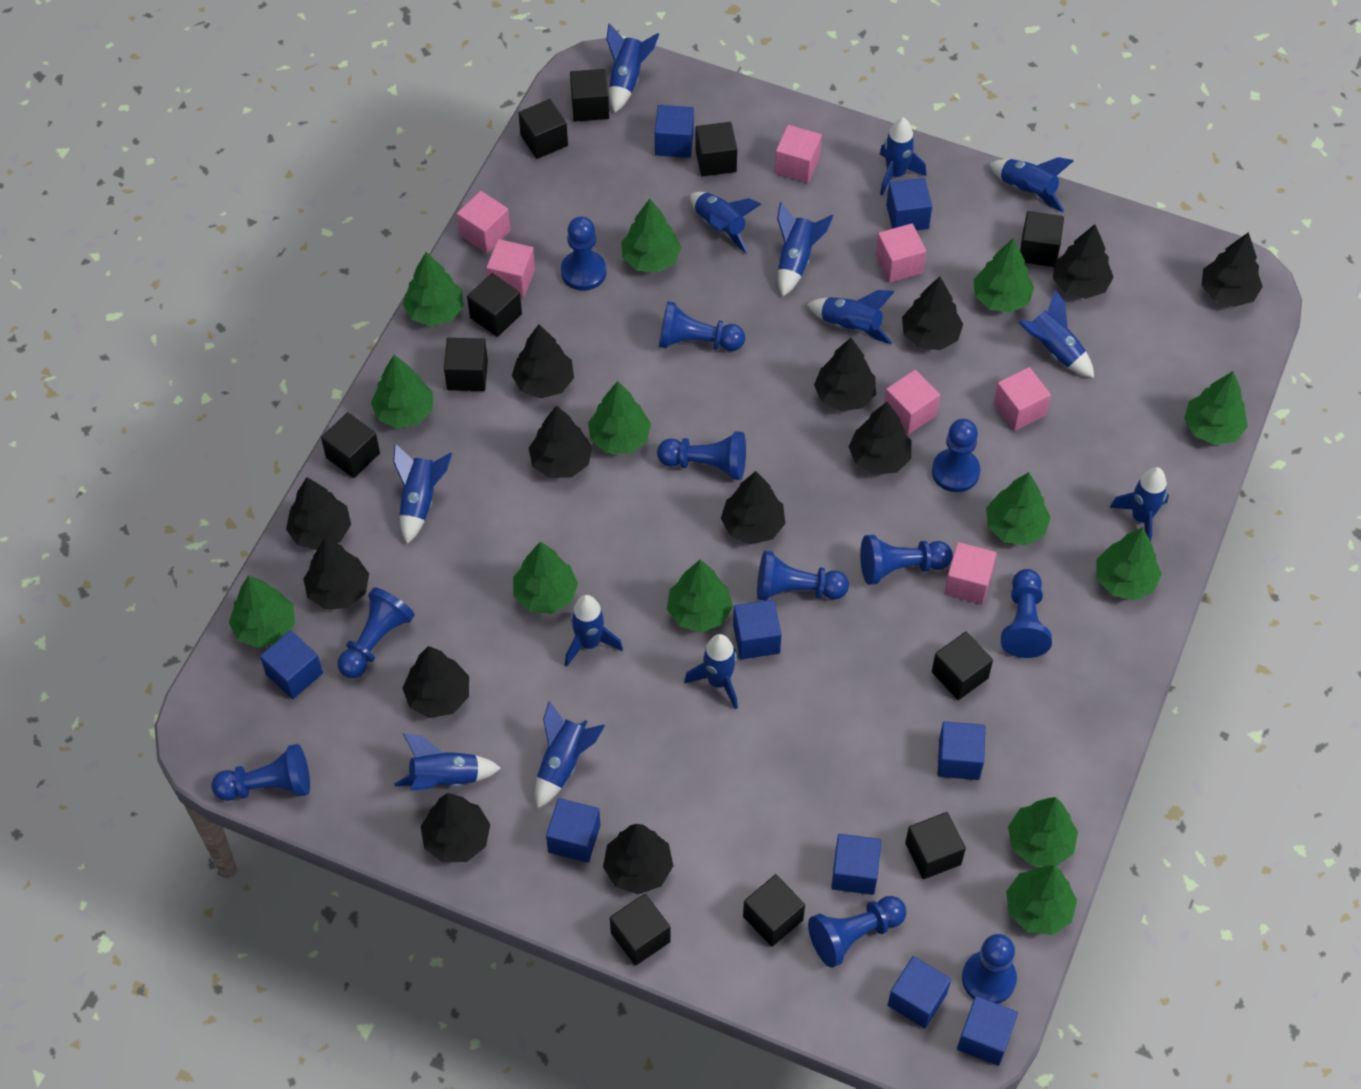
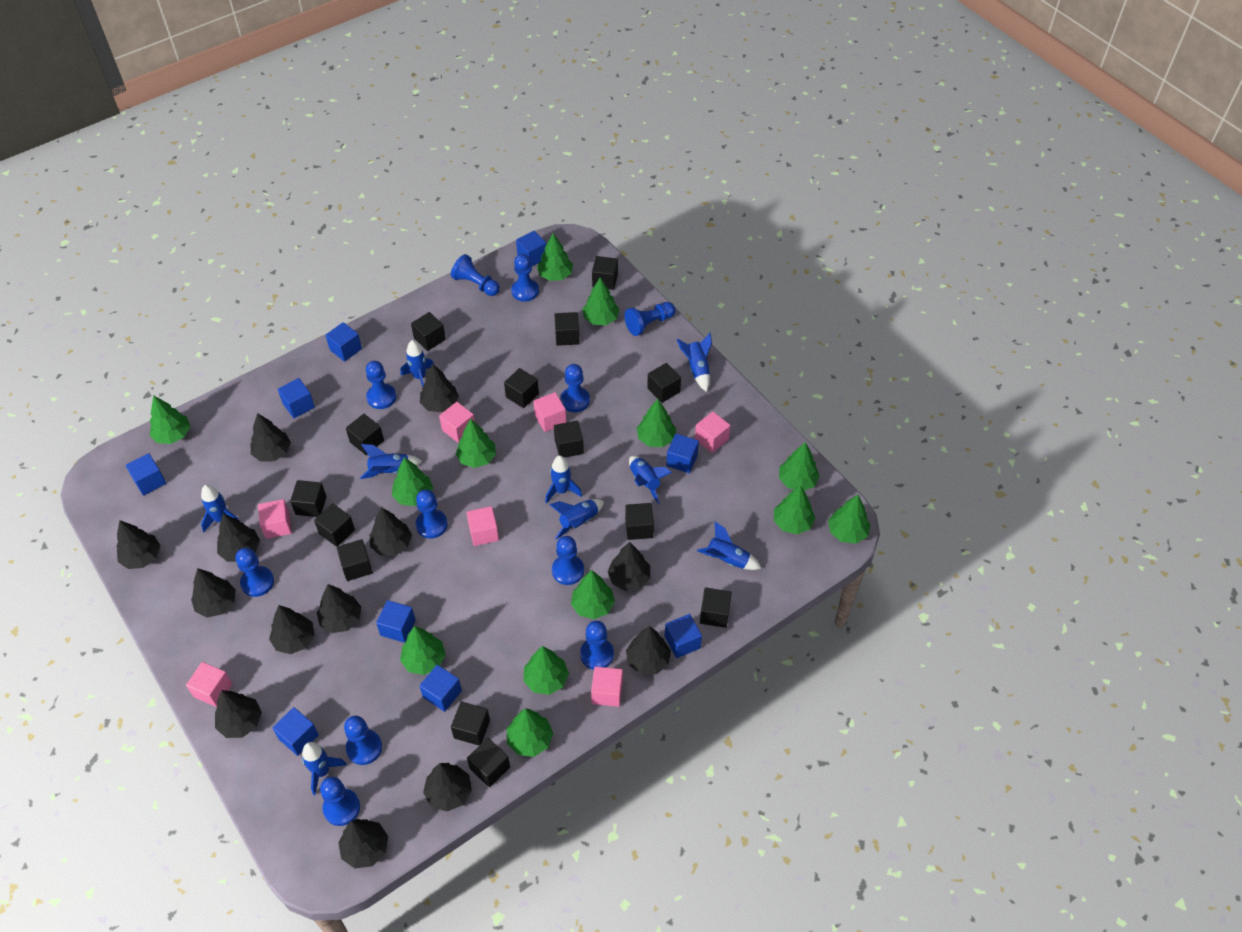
black cube: 11 -> 14
blue rocket: 13 -> 9

